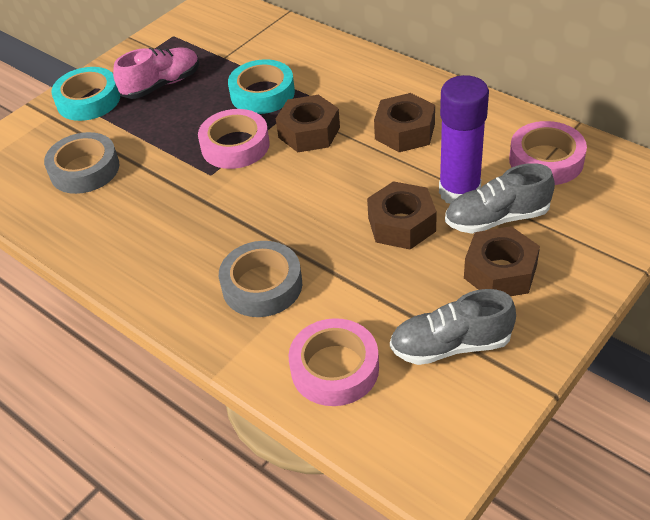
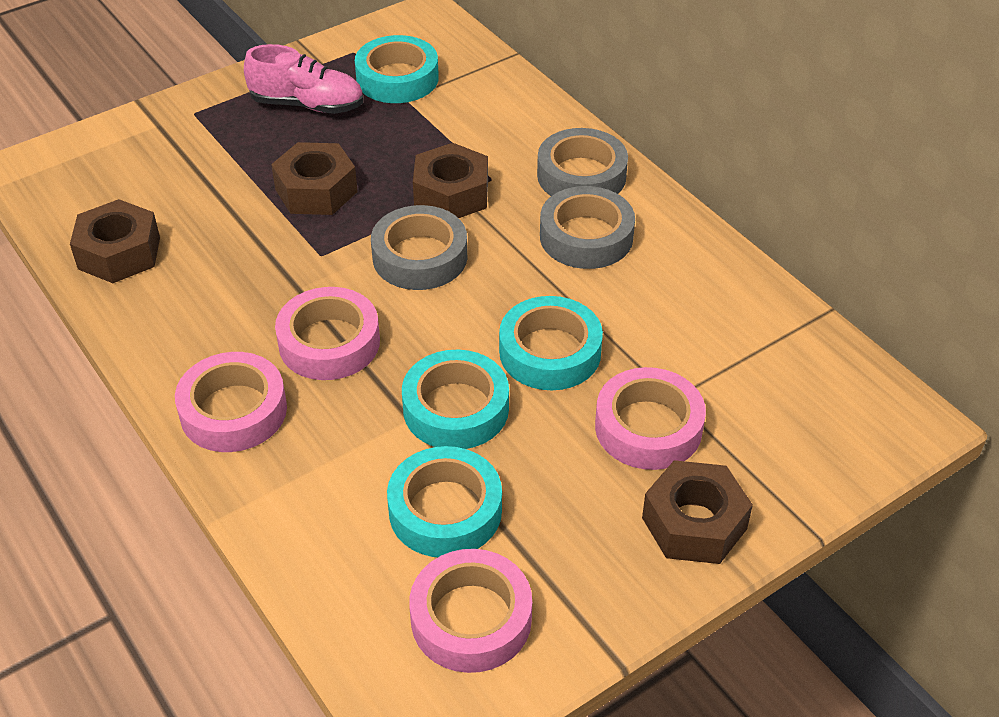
grey shoe: 2 -> 0
grey tape: 2 -> 3
pink tape: 3 -> 4
purple glue stick: 1 -> 0
turquoise tape: 2 -> 4

